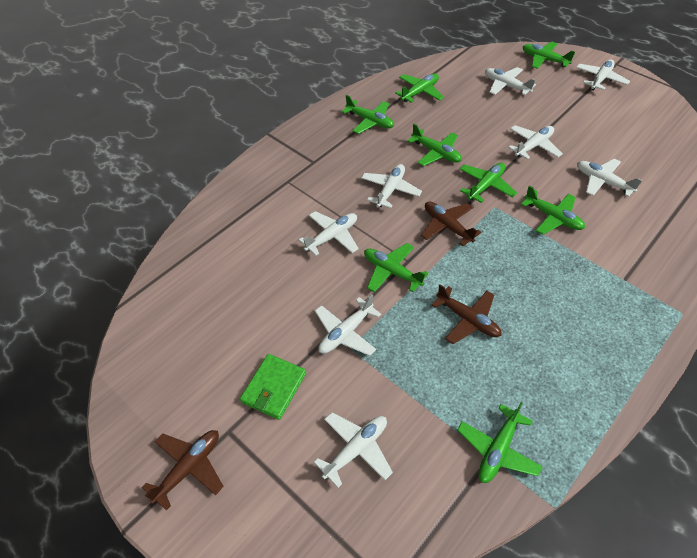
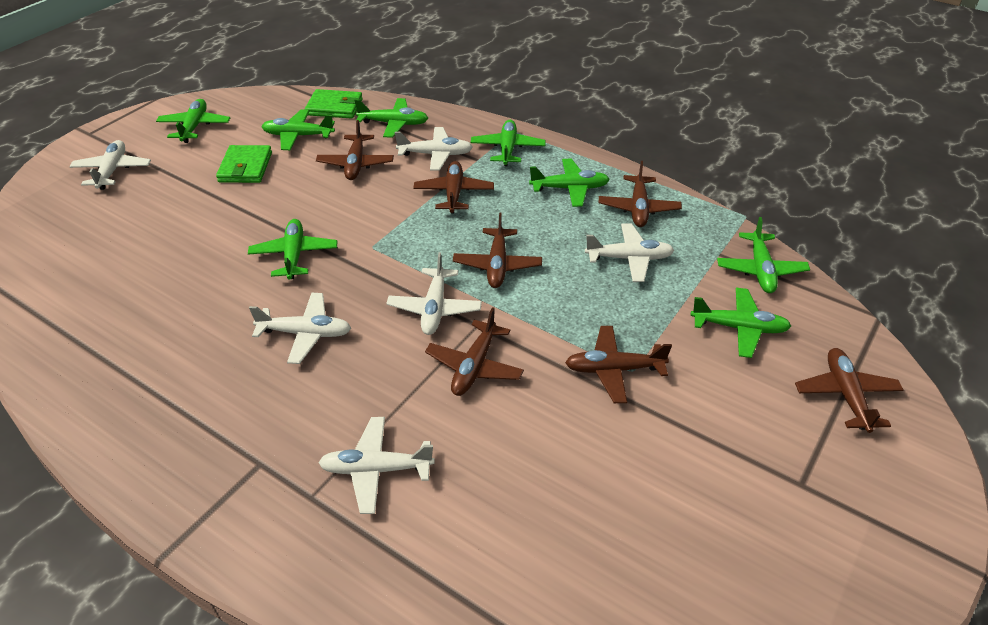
brown plane: 3 -> 7
green wallet: 1 -> 2
white plane: 8 -> 6

